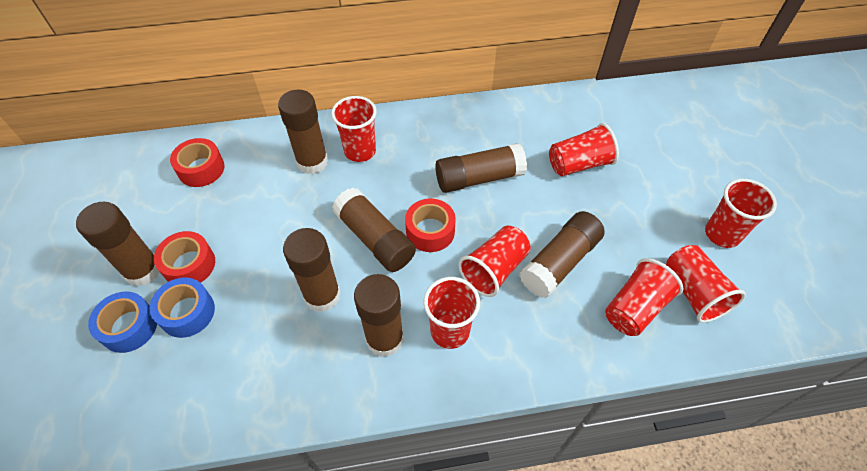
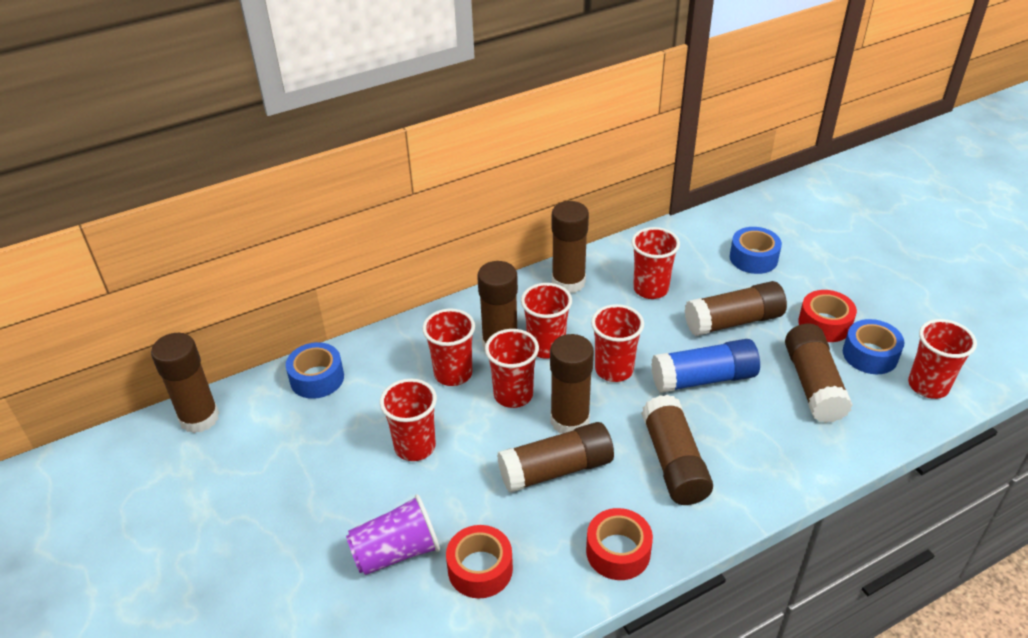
blue glue stick: 0 -> 1
blue tape: 2 -> 3
brown glue stick: 7 -> 8
purple cup: 0 -> 1

